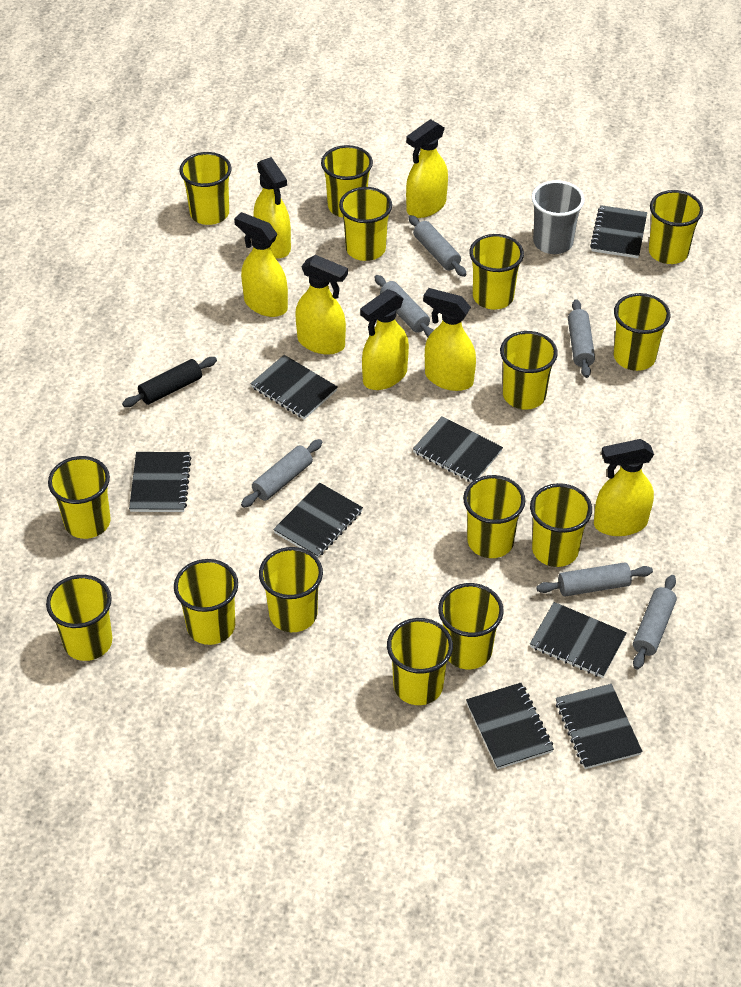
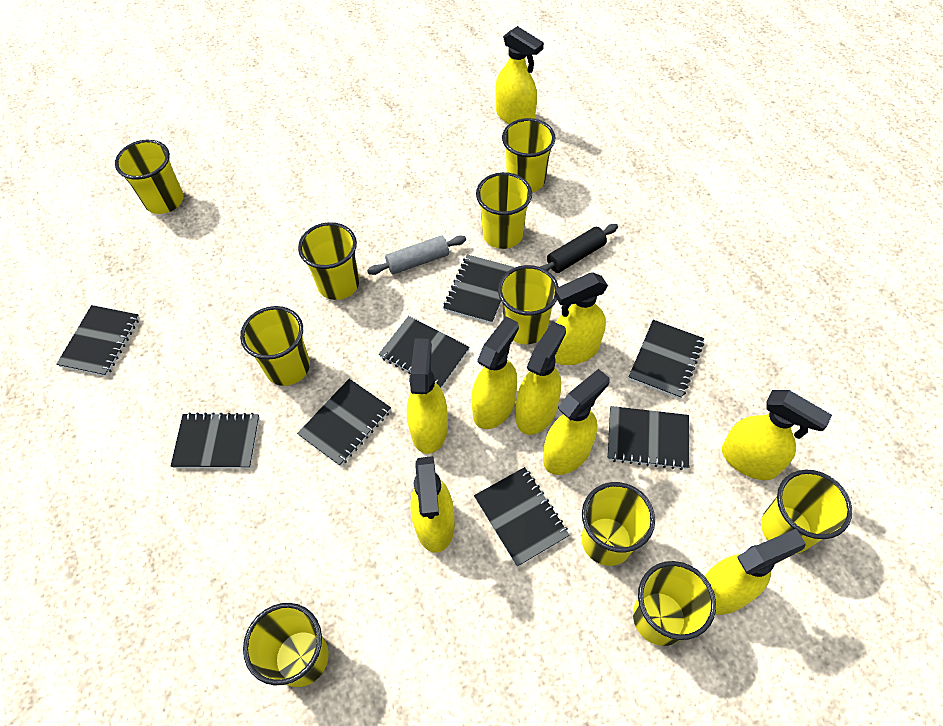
grey cup: 1 -> 0
grey rolling pin: 6 -> 1
yellow cup: 15 -> 10
yellow spray bottle: 7 -> 9

